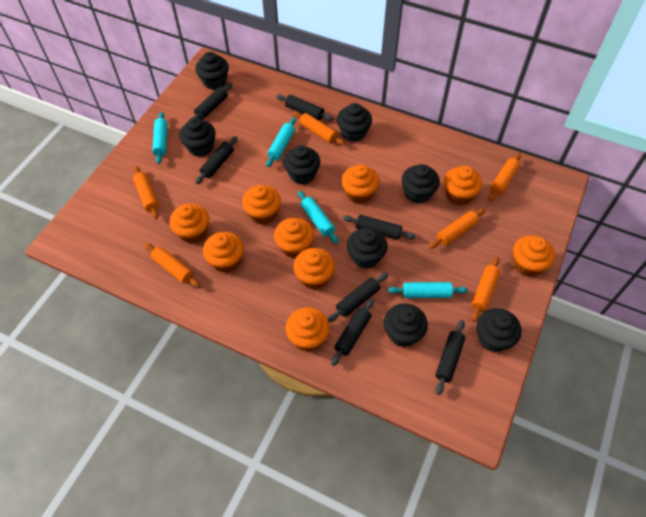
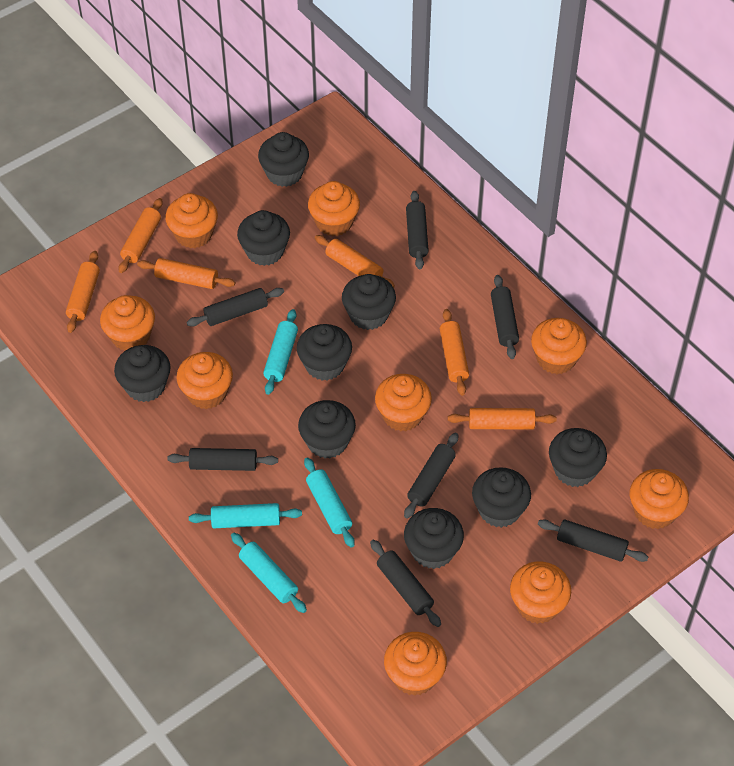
black cupcake: 8 -> 9

